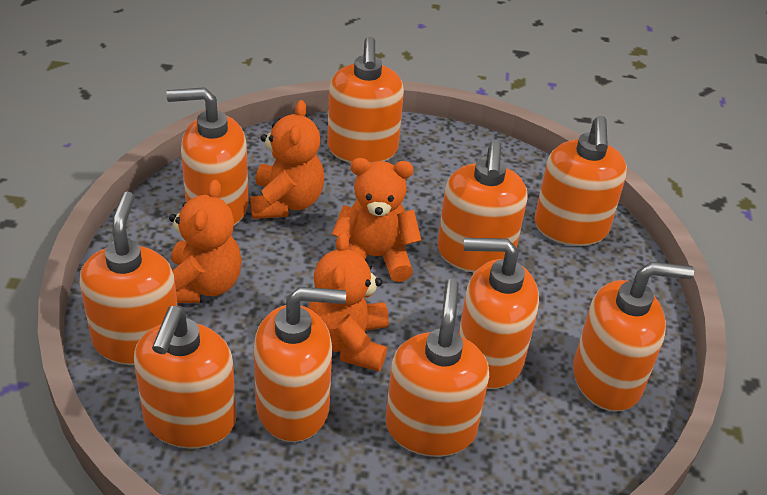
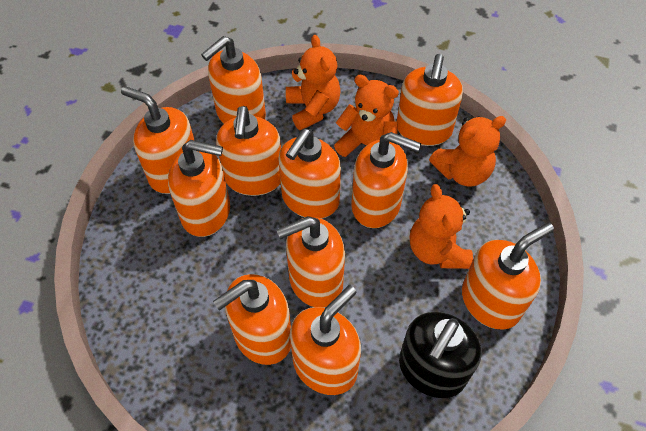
black soap dispenser: 0 -> 1
orange soap dispenser: 10 -> 11

